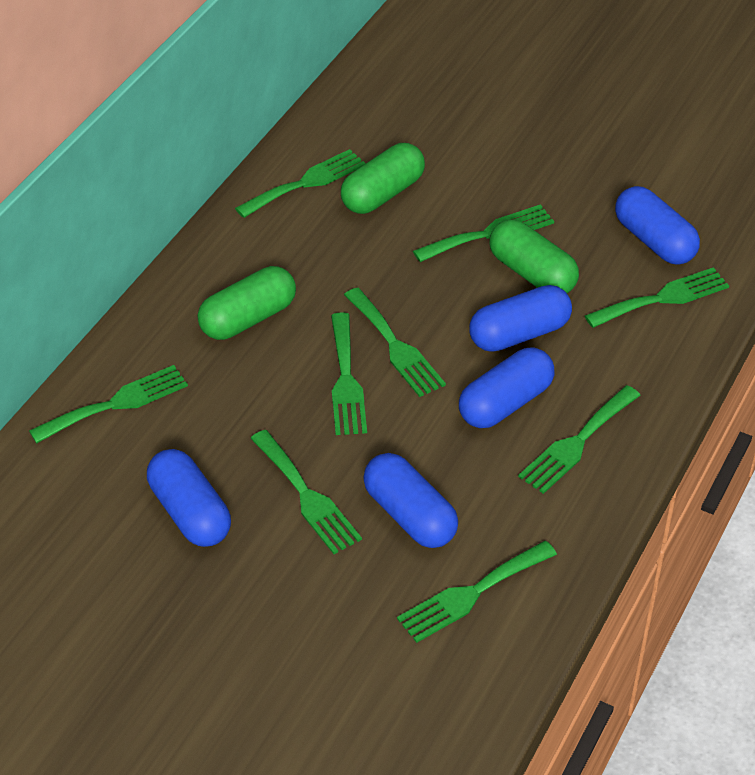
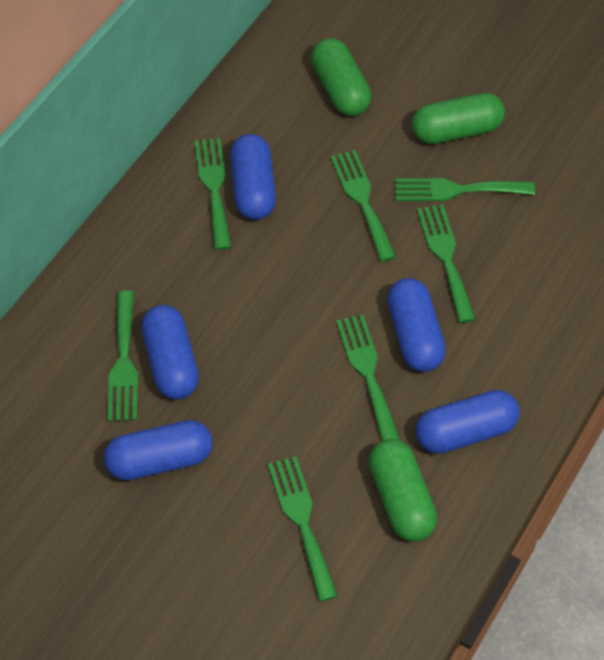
green fork: 9 -> 7

